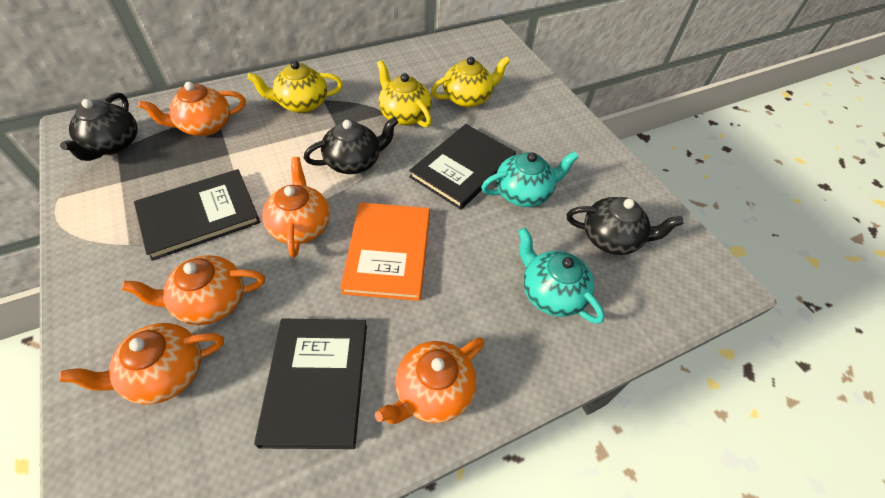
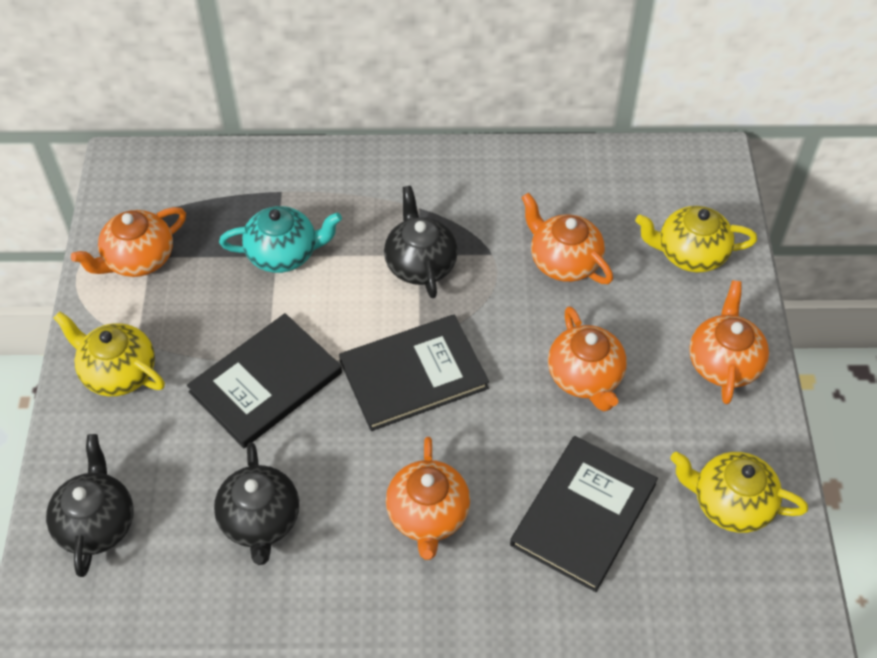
orange book: 1 -> 0
turquoise teapot: 2 -> 1

